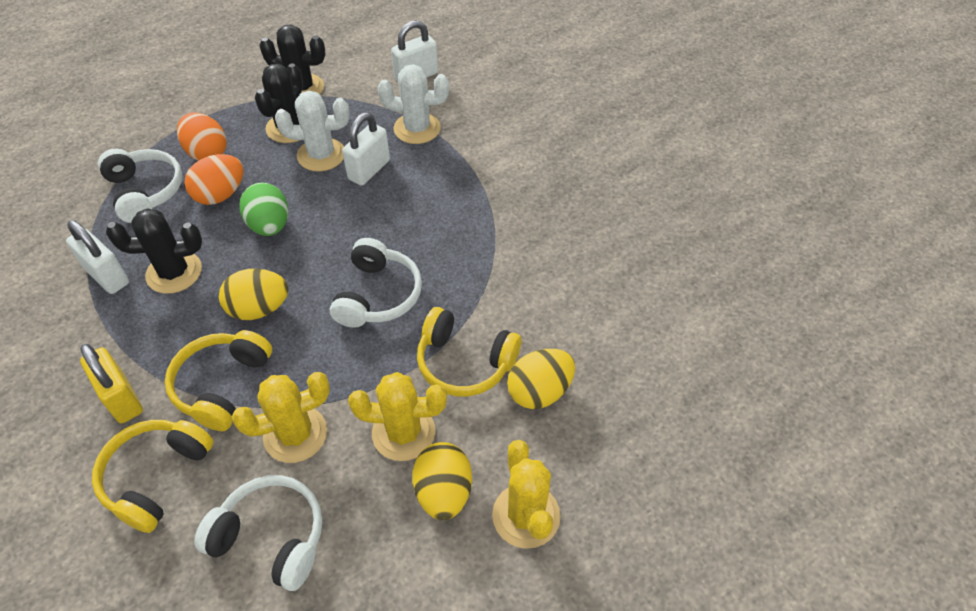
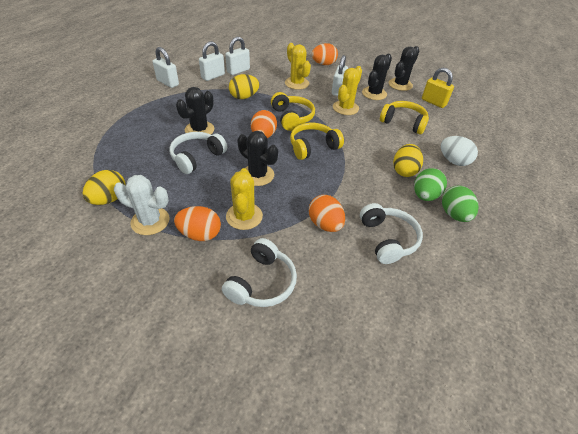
black cactus: 3 -> 4
green egg: 1 -> 2
orange egg: 2 -> 4
white cactus: 2 -> 1
white egg: 0 -> 1
white padlock: 3 -> 4

